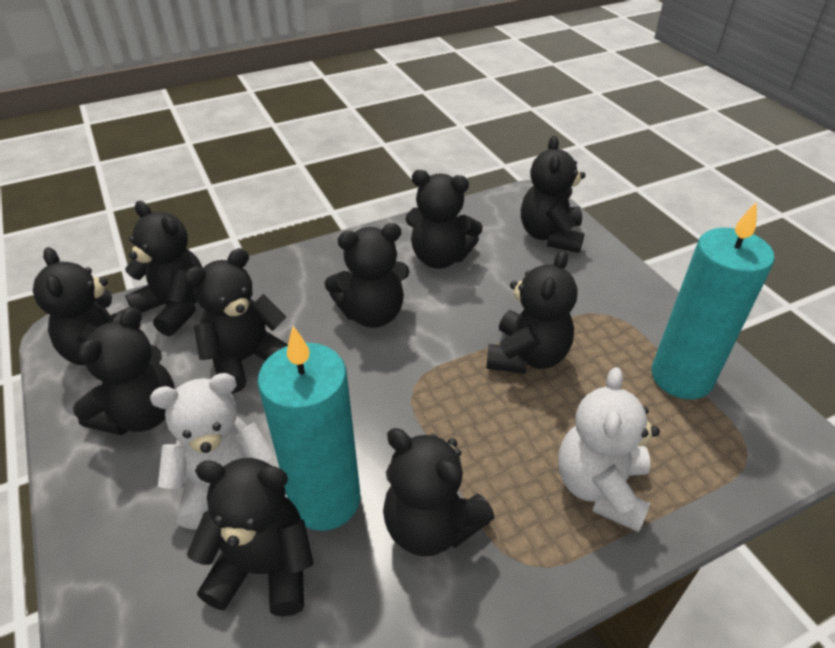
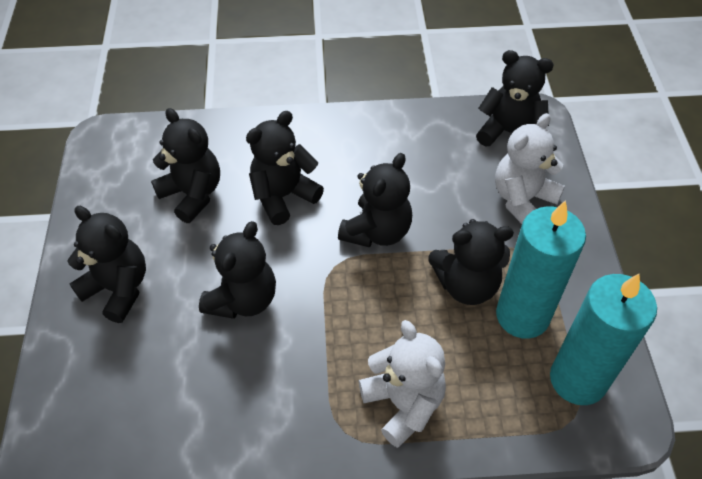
black teddy bear: 10 -> 7

